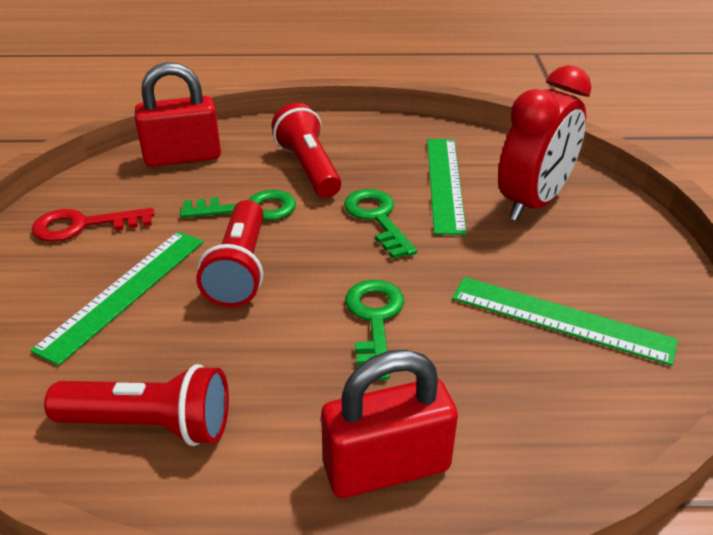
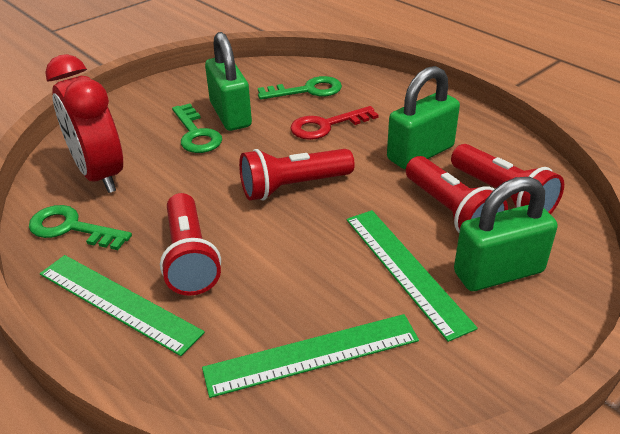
green padlock: 0 -> 3
red flashlight: 3 -> 4
red padlock: 2 -> 0

